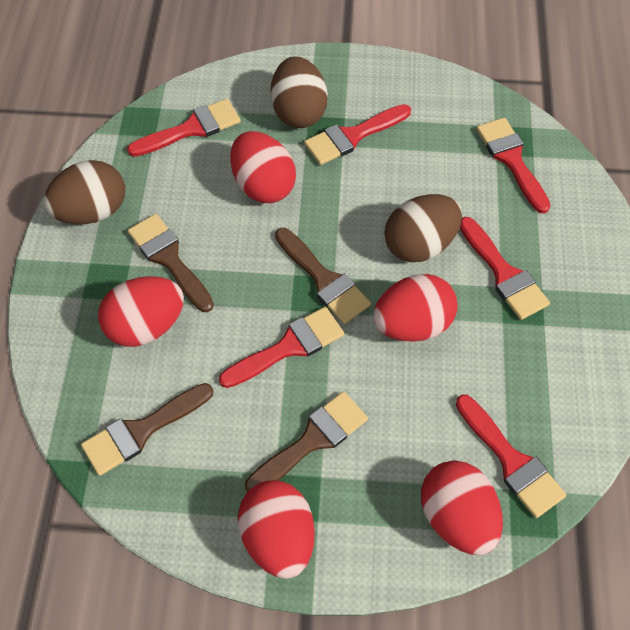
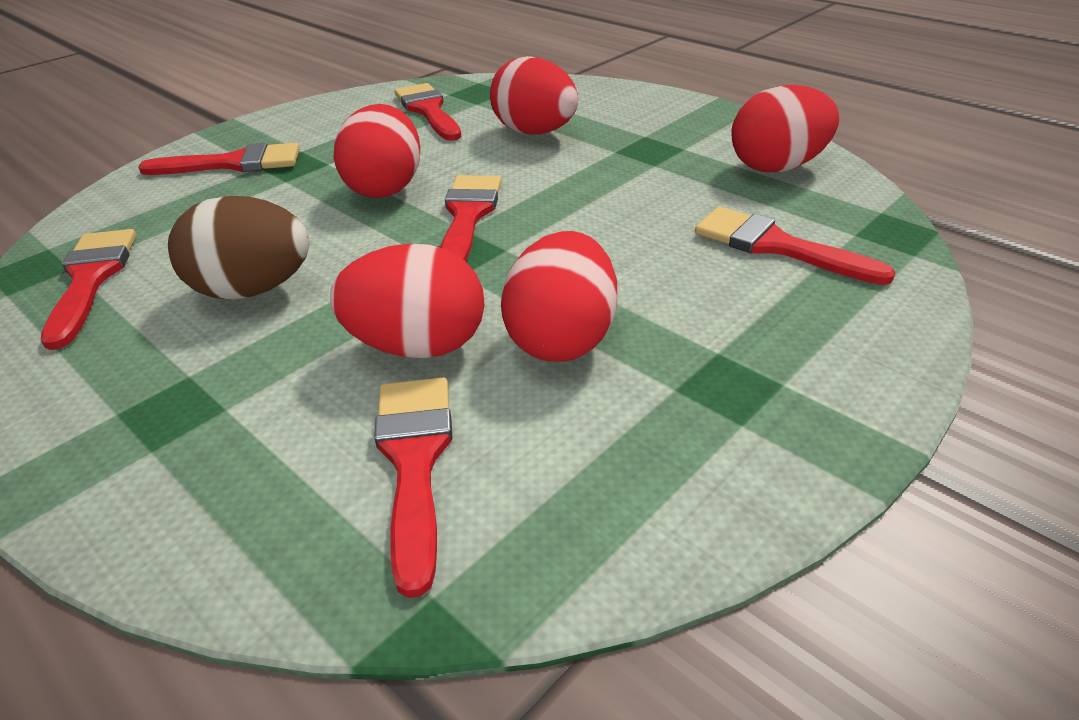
brown brush: 4 -> 0
brown egg: 3 -> 1

